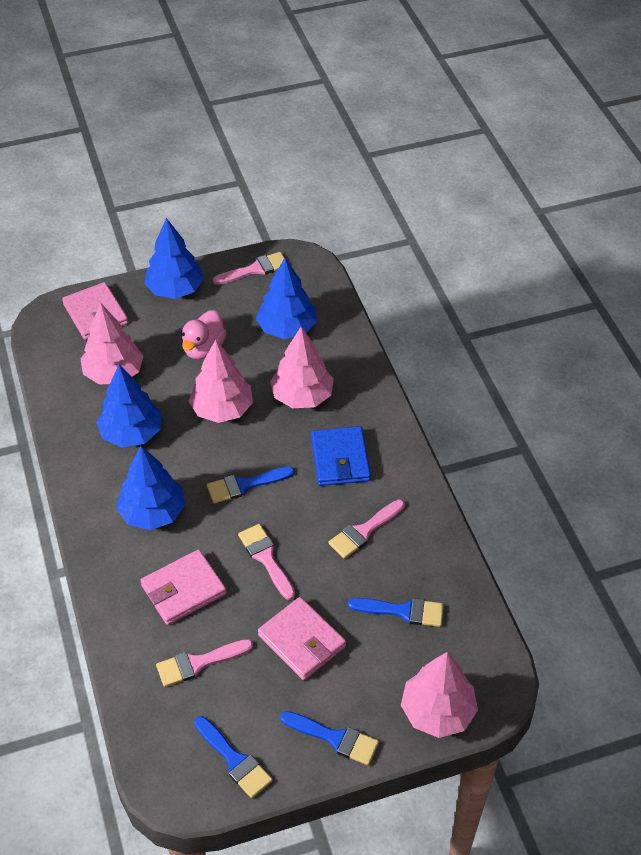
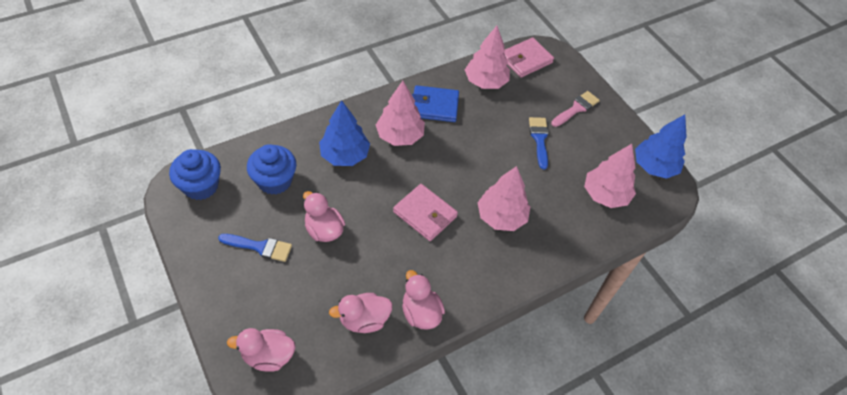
blue brush: 4 -> 2
blue cupcake: 0 -> 2
blue tree: 4 -> 2
pink brush: 4 -> 1
pink duck: 1 -> 4
pink wallet: 3 -> 2

